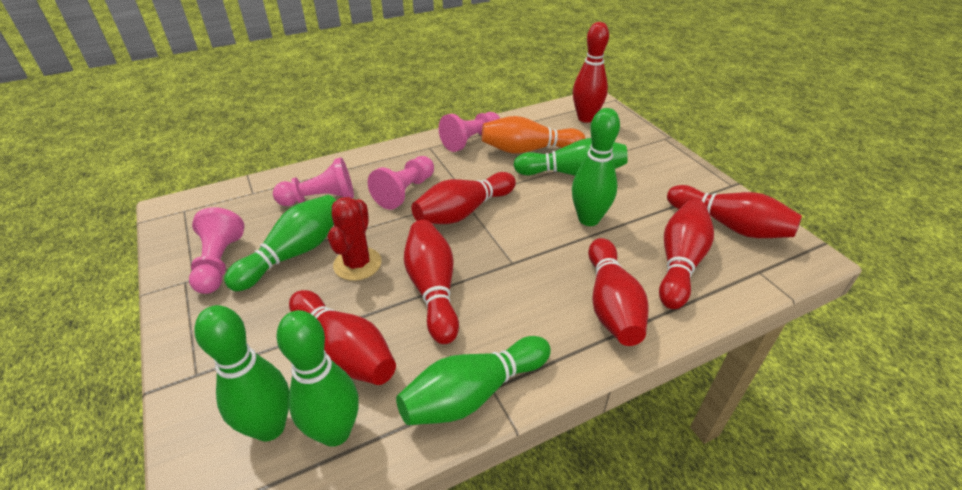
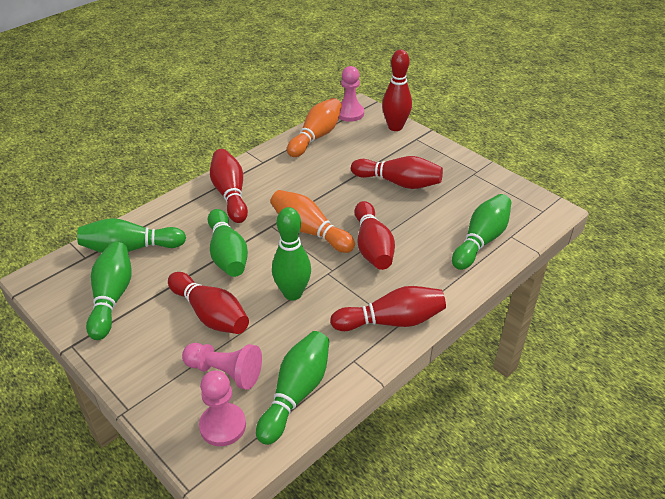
orange bowling pin: 1 -> 2
pink pawn: 4 -> 3
red bowling pin: 7 -> 6
red cactus: 1 -> 0

